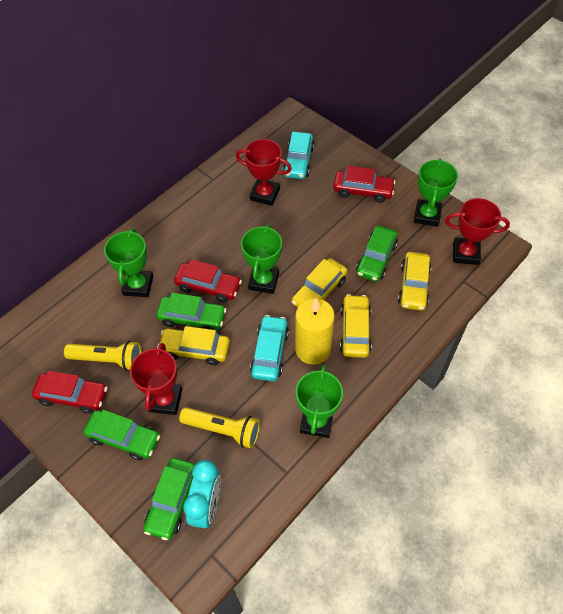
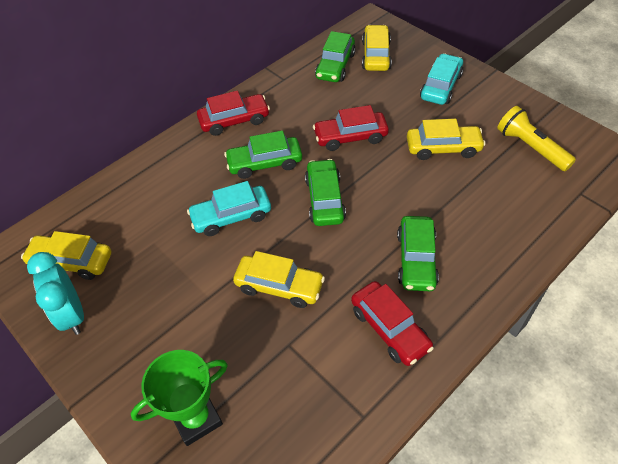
green trophy: 4 -> 1
red trophy: 3 -> 0
yellow candle: 1 -> 0
yellow flashlight: 2 -> 1

